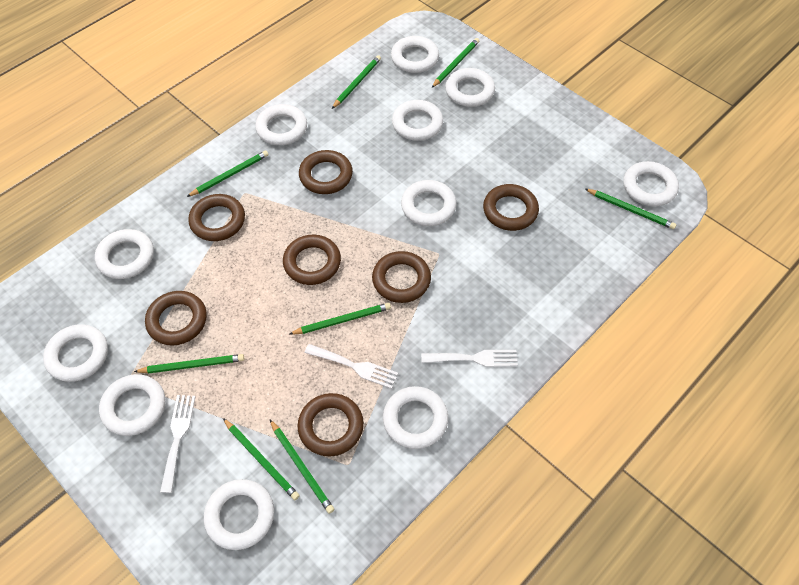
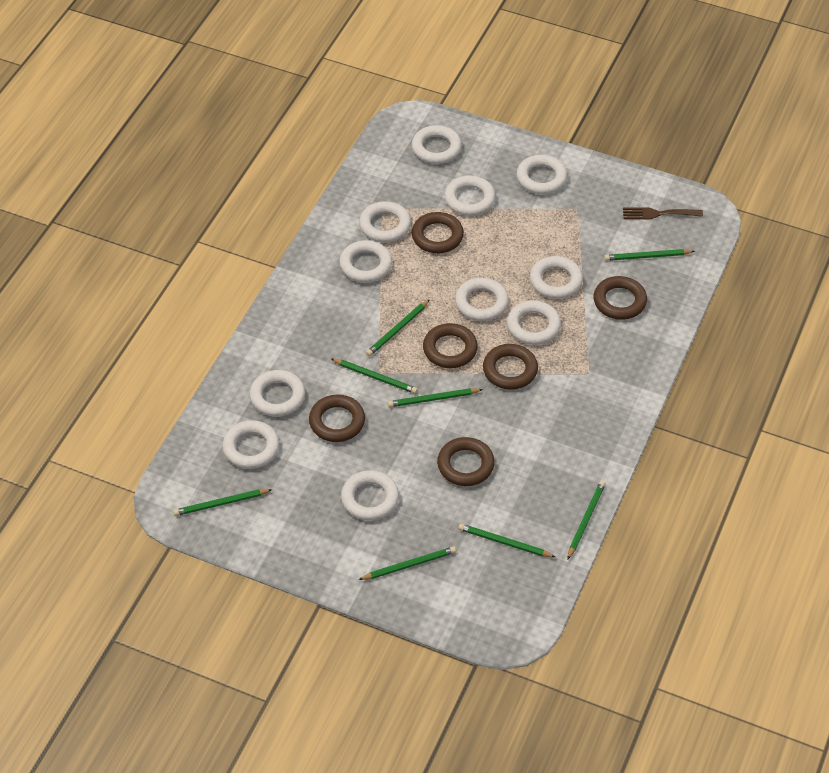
brown fork: 0 -> 1
brown ring: 7 -> 6
white fork: 3 -> 0

